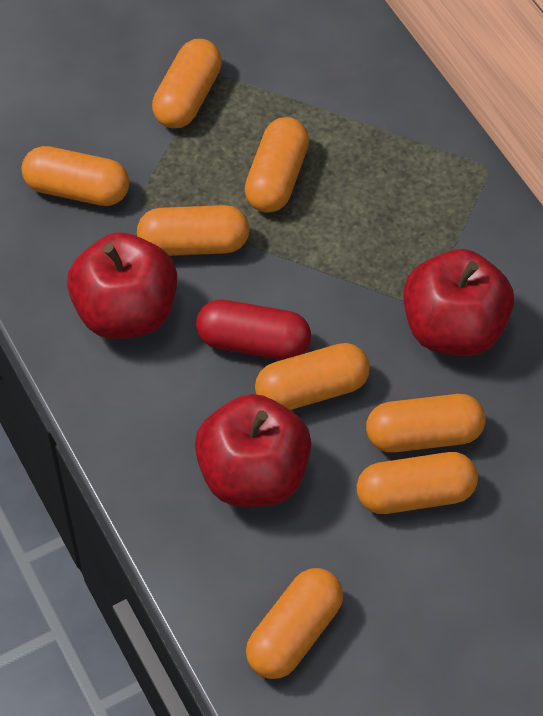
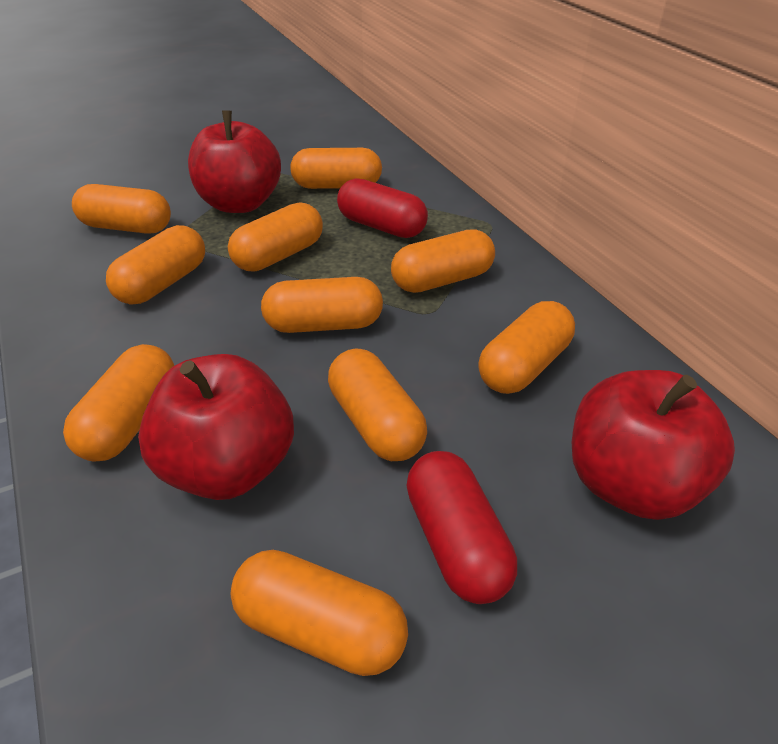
orange capsule: 8 -> 10
red capsule: 1 -> 2

